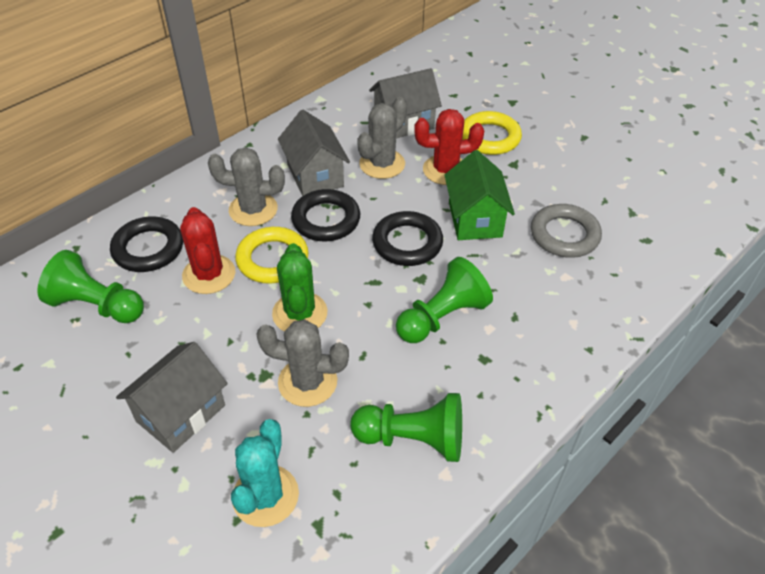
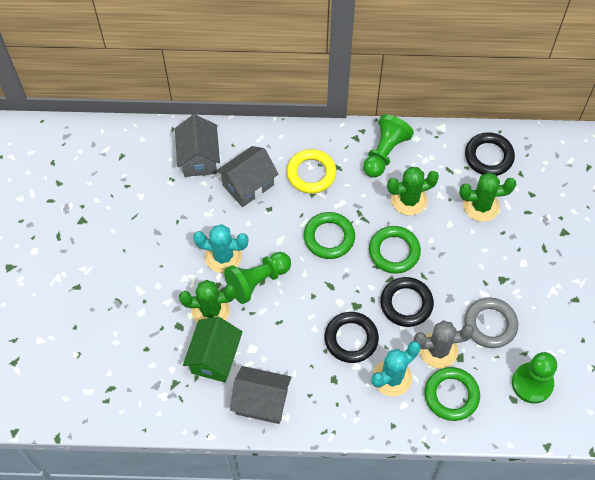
green cactus: 1 -> 3
green ring: 0 -> 3
grey cactus: 3 -> 1
red cactus: 2 -> 0
turquoise cactus: 1 -> 2
yellow ring: 2 -> 1

